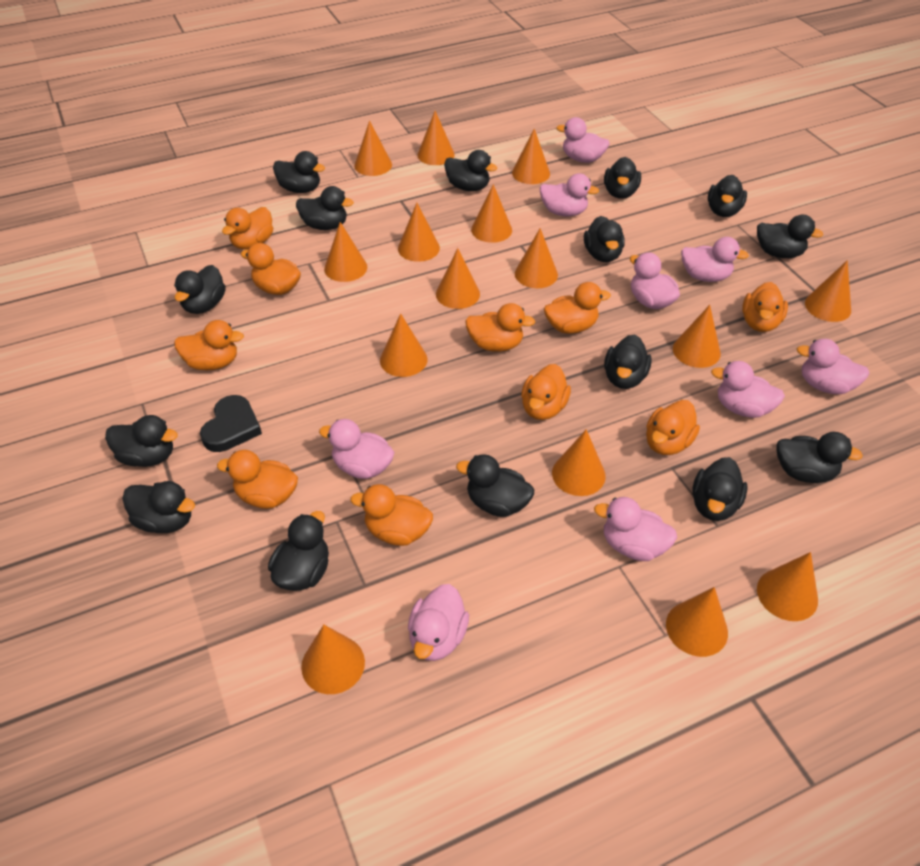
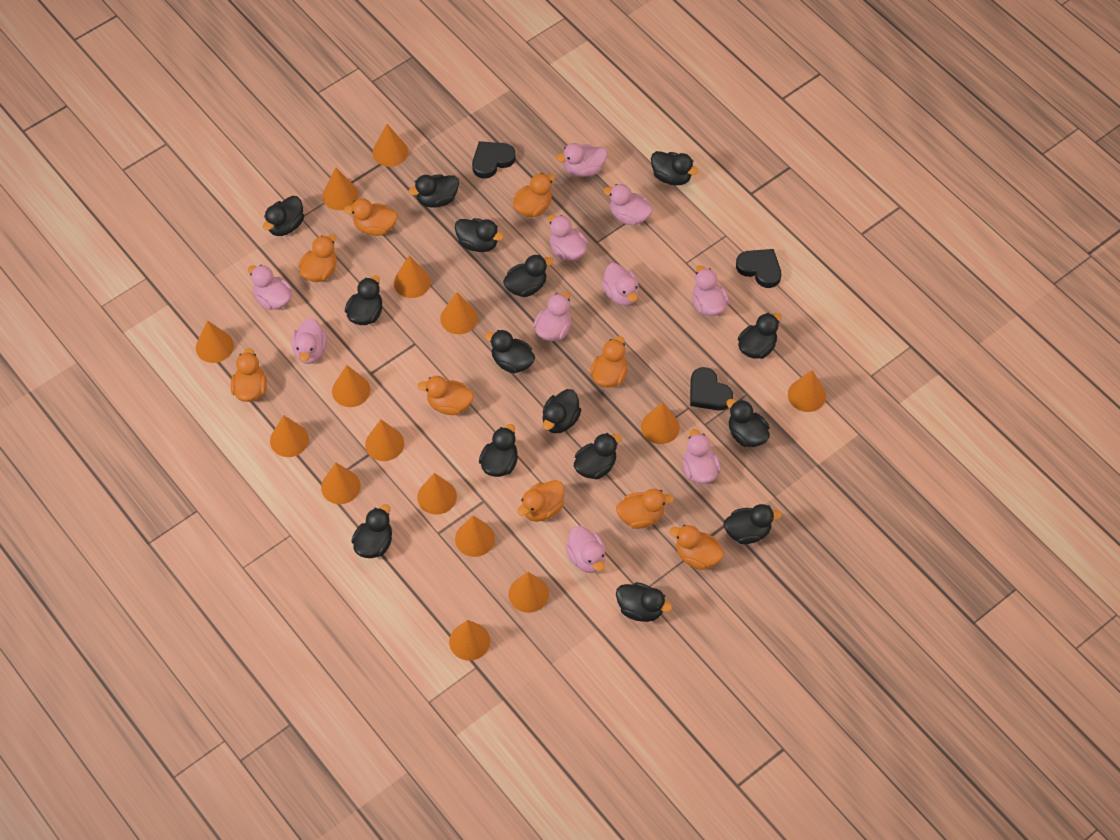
black heart: 1 -> 3
orange duck: 10 -> 9
pink duck: 9 -> 10

